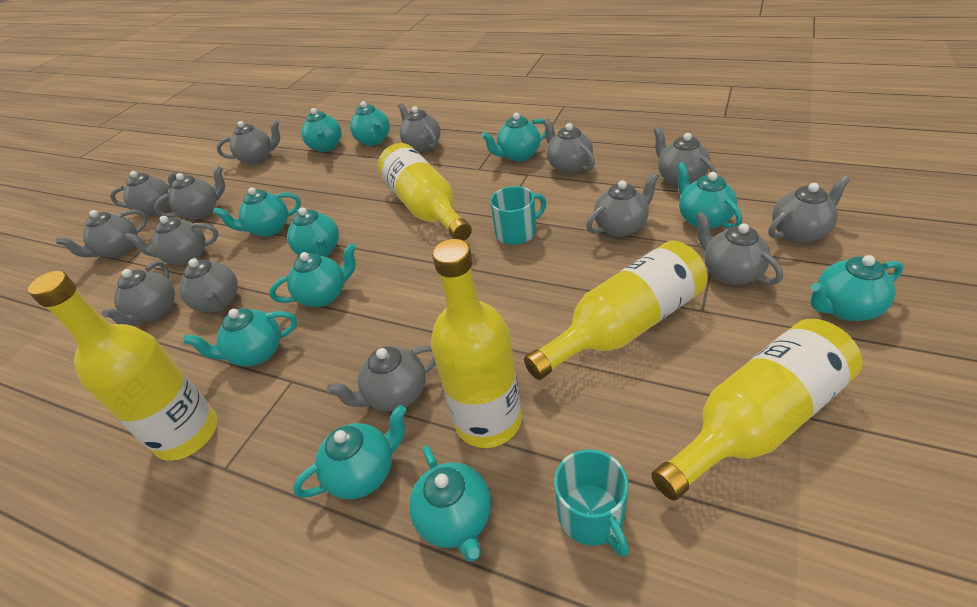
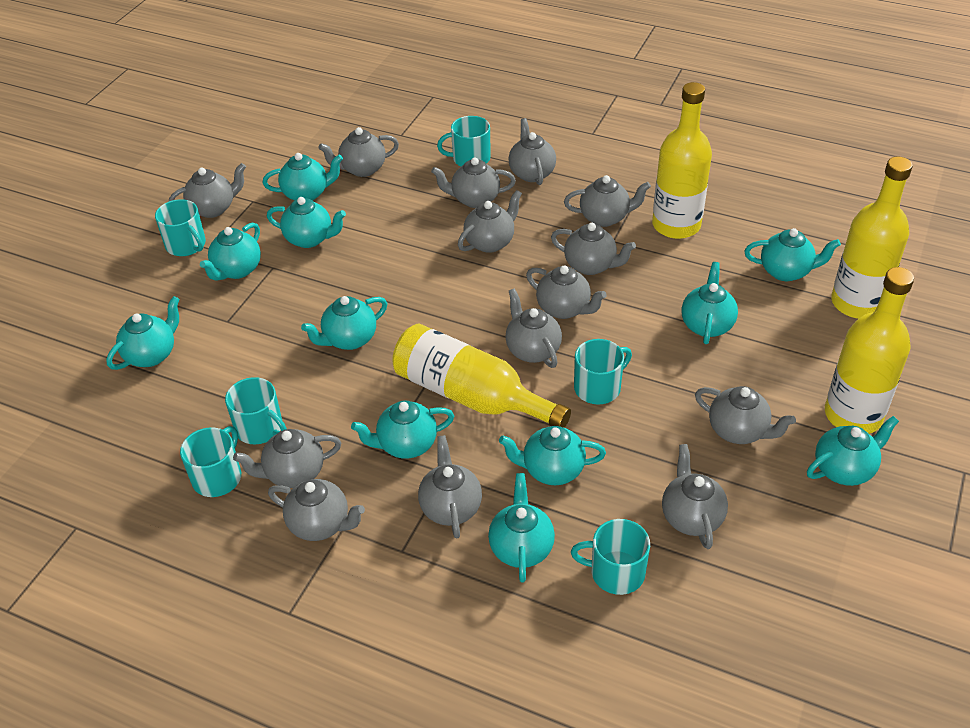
turquoise mug: 2 -> 6
yellow bottle: 5 -> 4

